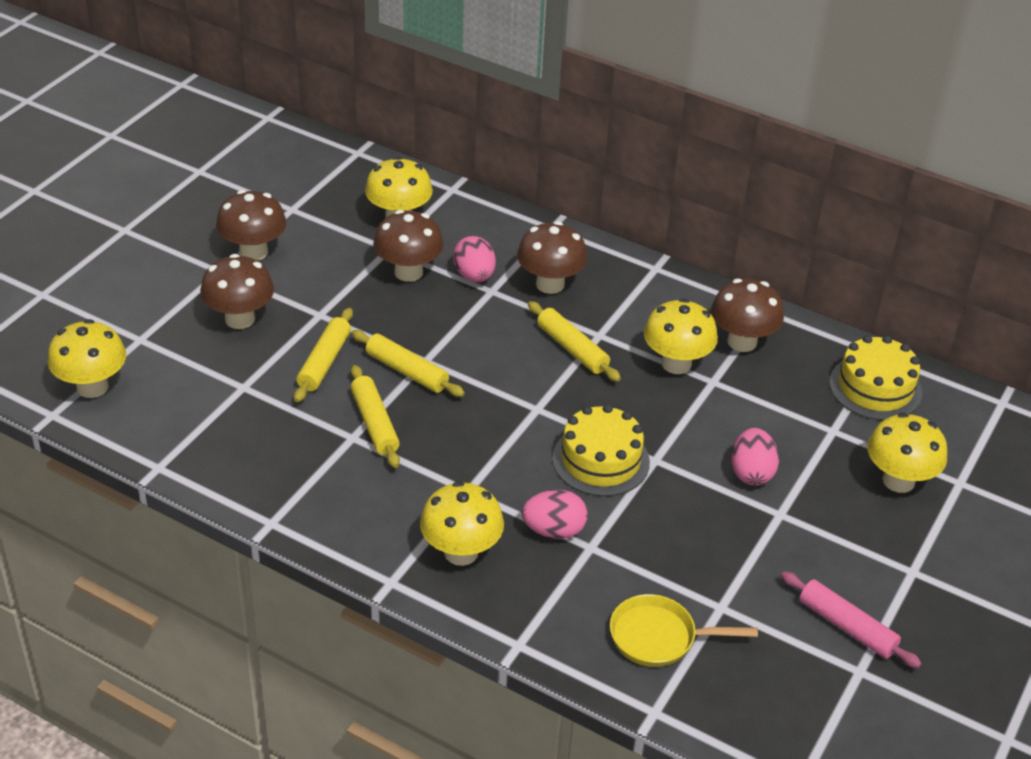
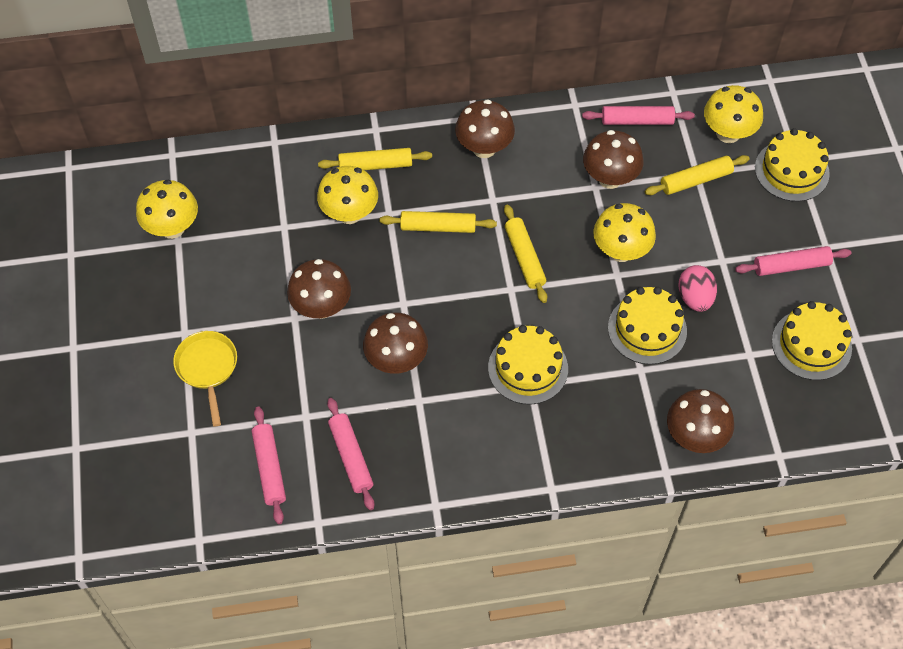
pink egg: 3 -> 1
pink rolling pin: 1 -> 4
yellow cake: 2 -> 4
yellow mushroom: 5 -> 4

